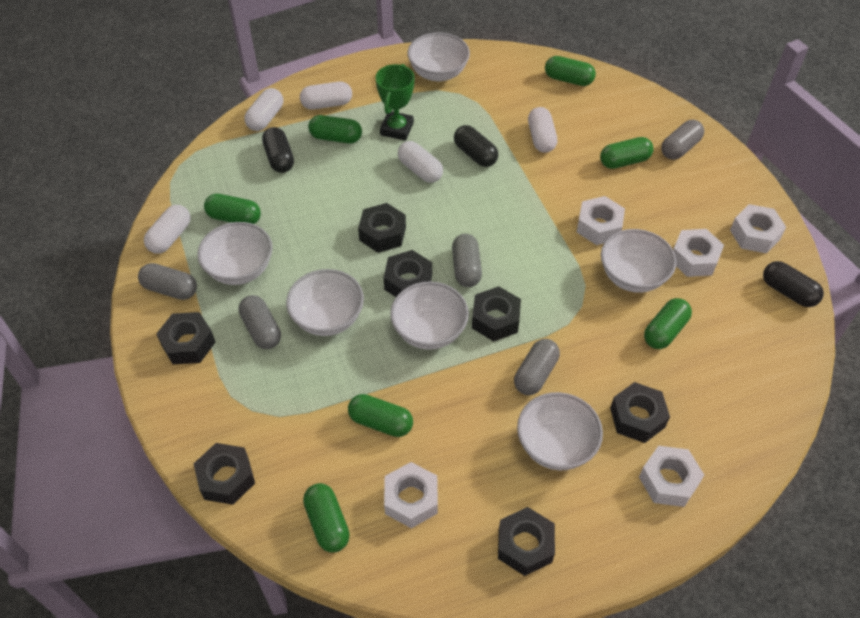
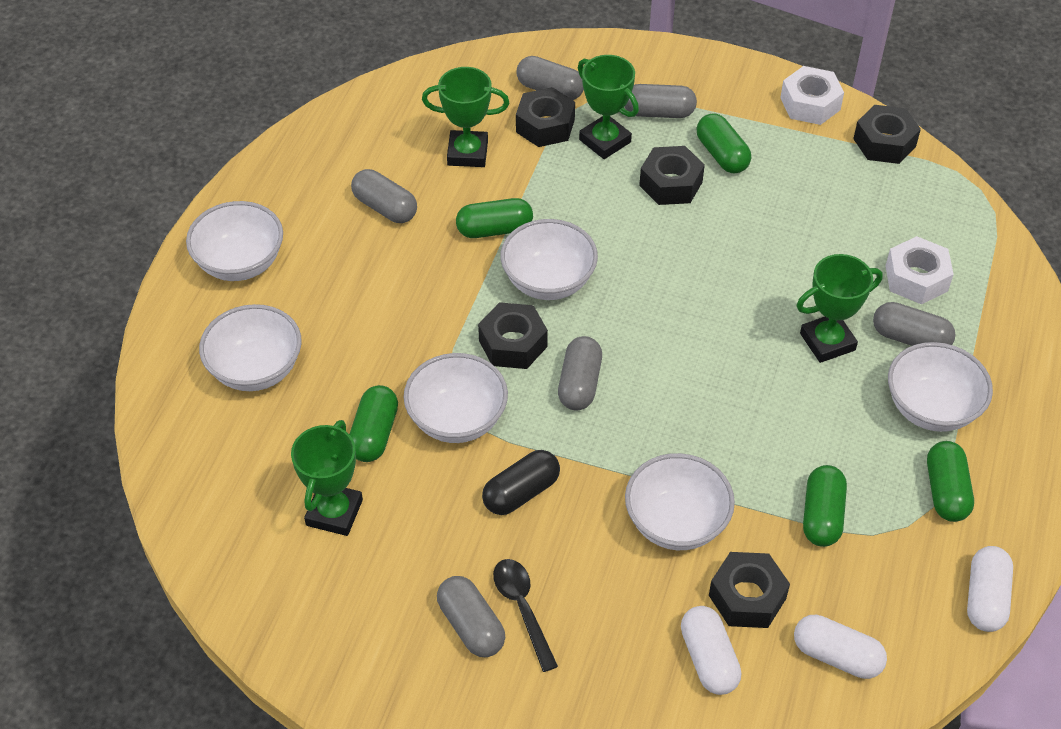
black capsule: 3 -> 1
black nut: 7 -> 5
black spoon: 0 -> 1
green capsule: 7 -> 5
green trophy: 1 -> 4
grey capsule: 5 -> 6
white capsule: 5 -> 3
white nut: 5 -> 2

